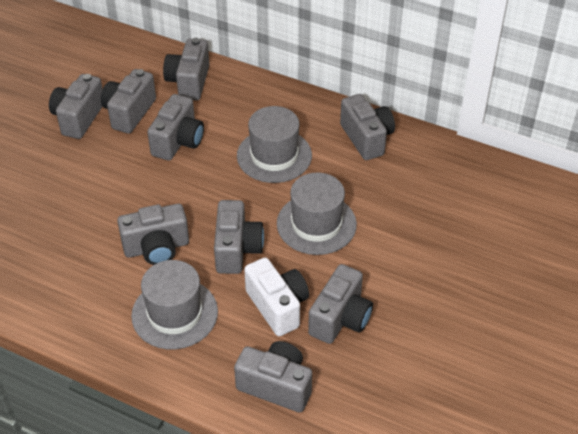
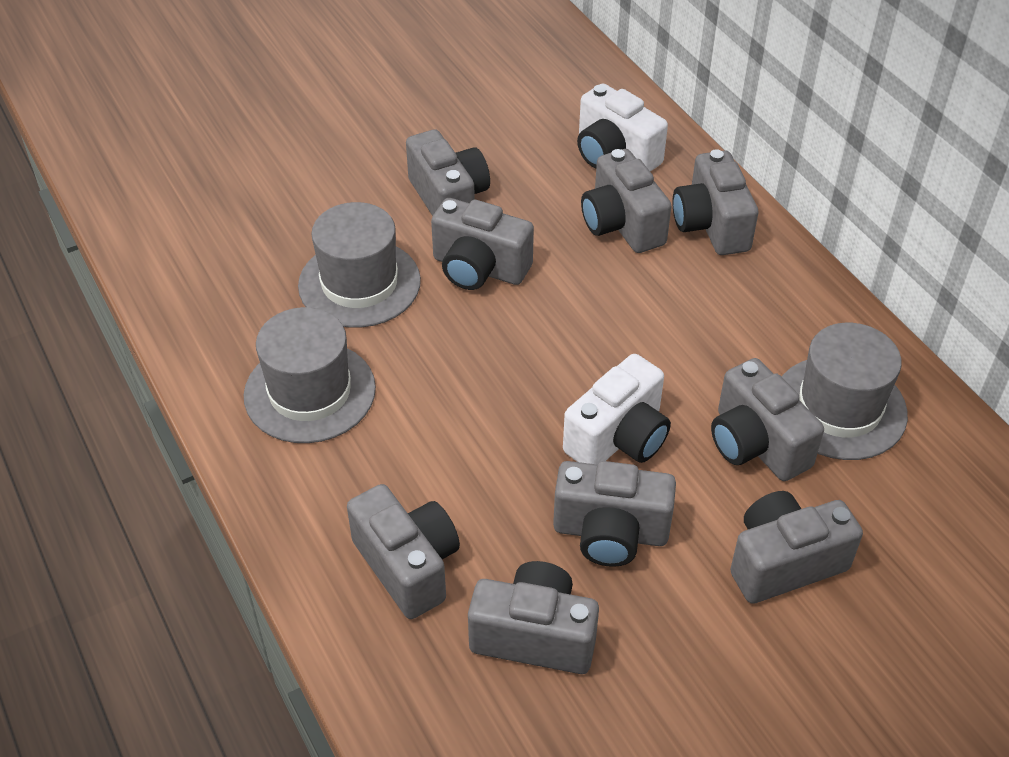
white camera: 1 -> 2

